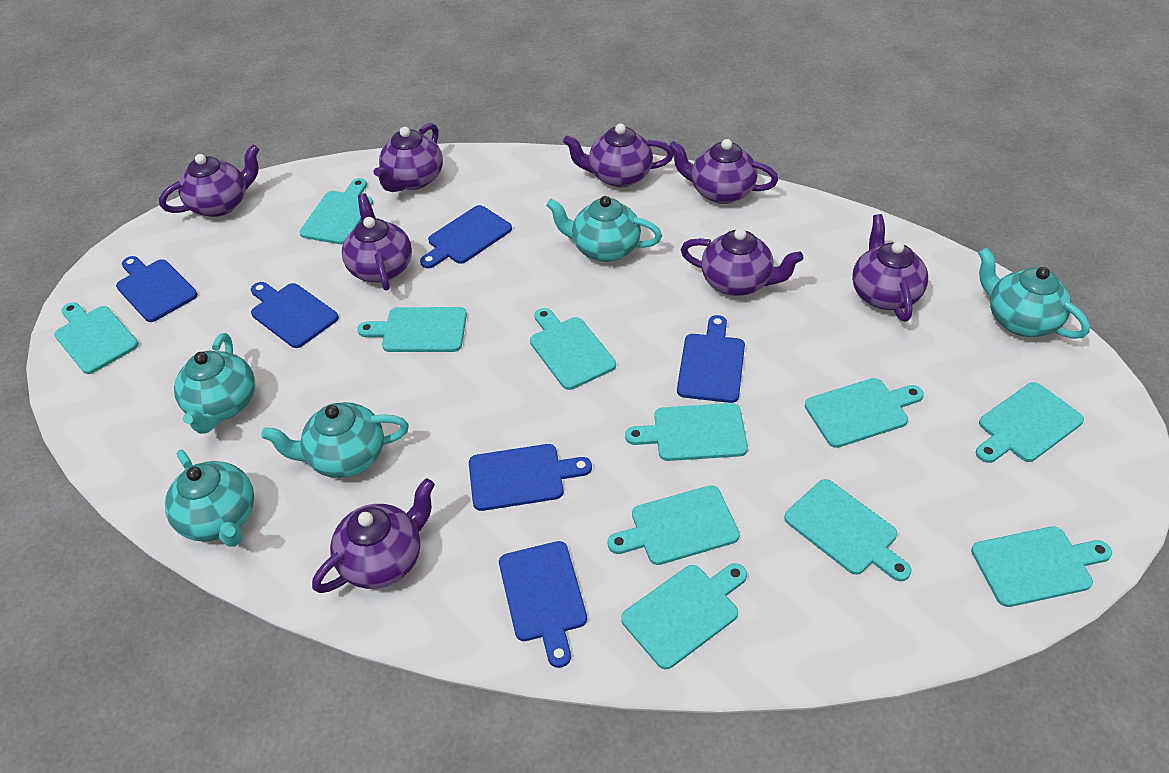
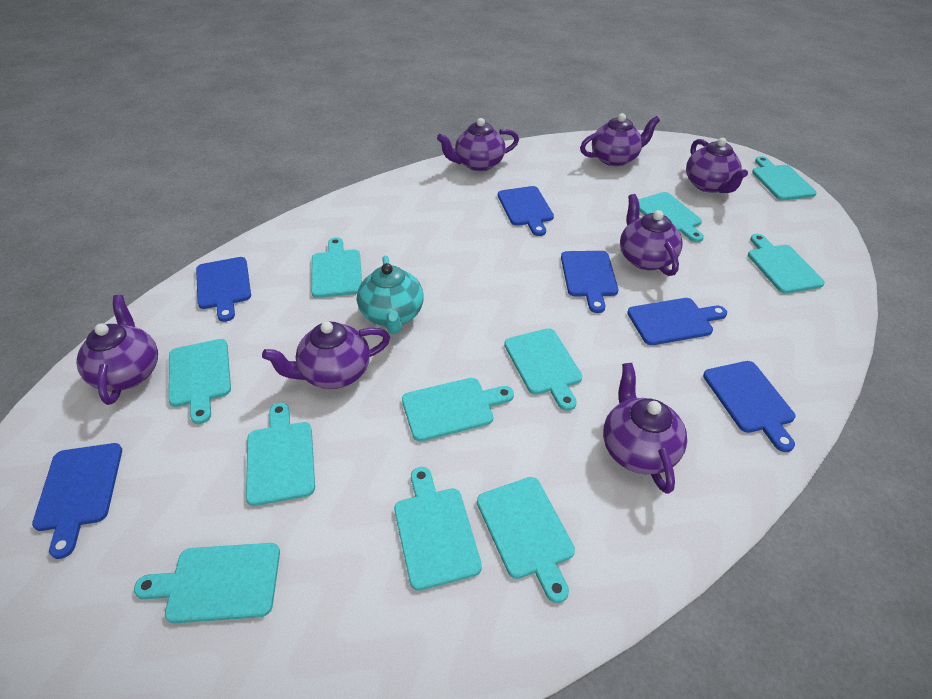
purple teapot: 8 -> 7
turquoise teapot: 5 -> 1

